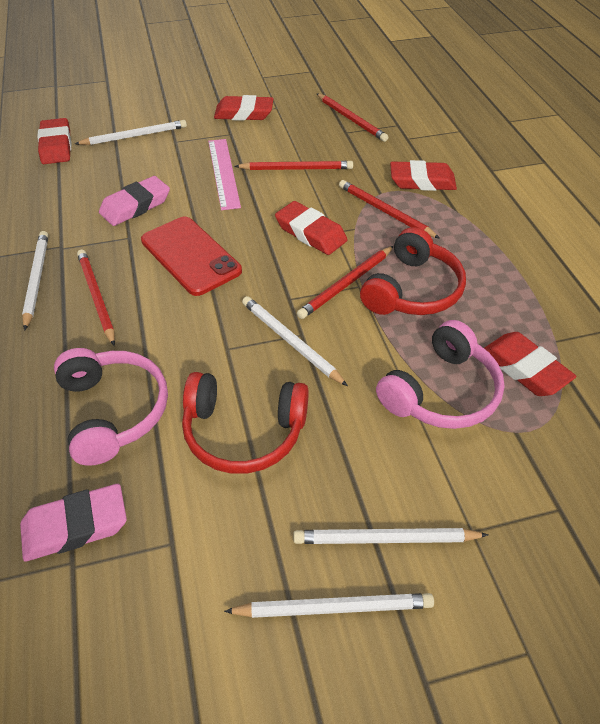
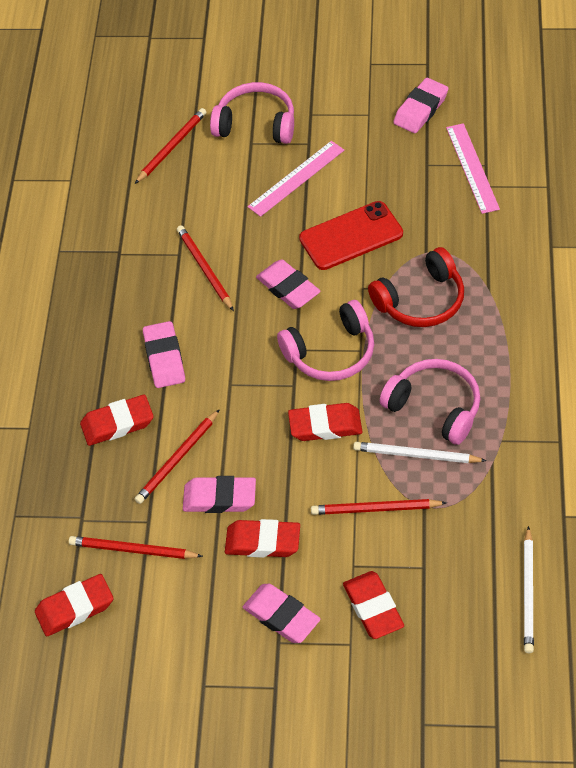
pink eraser: 2 -> 5
pink headphones: 2 -> 3
pink ruler: 1 -> 2
red headphones: 2 -> 1
white pencil: 5 -> 2

